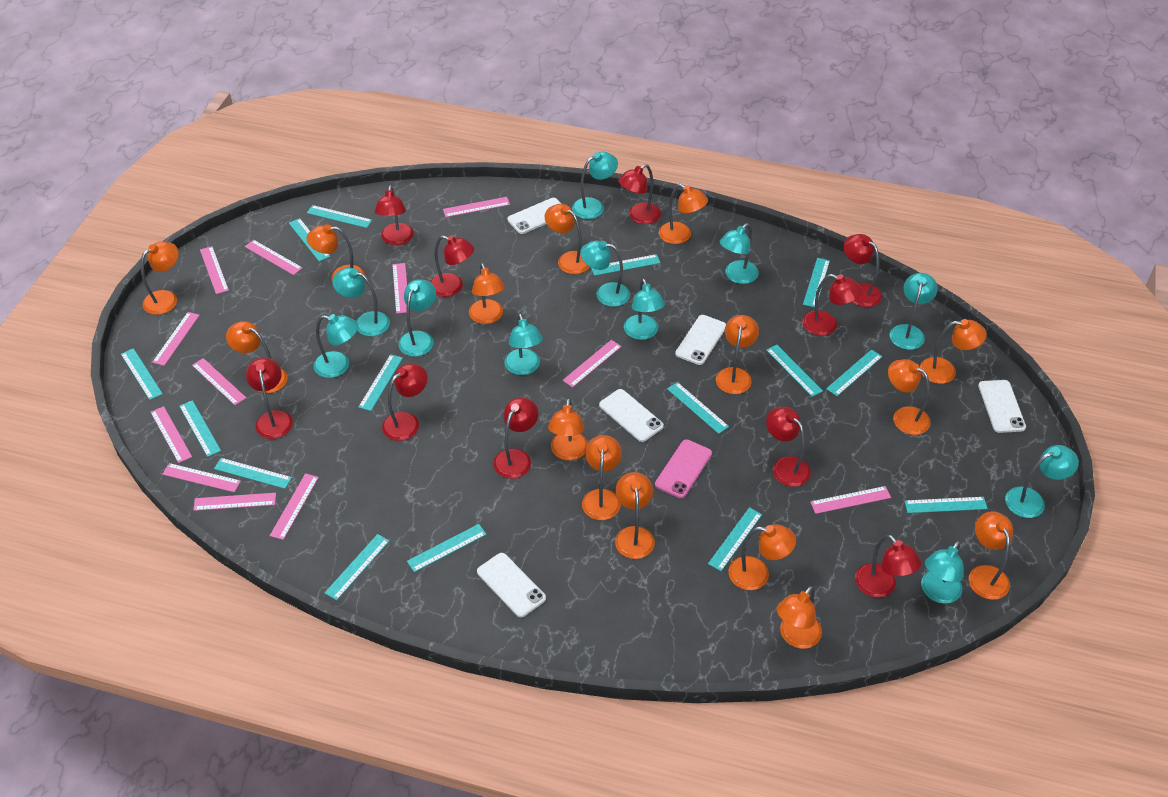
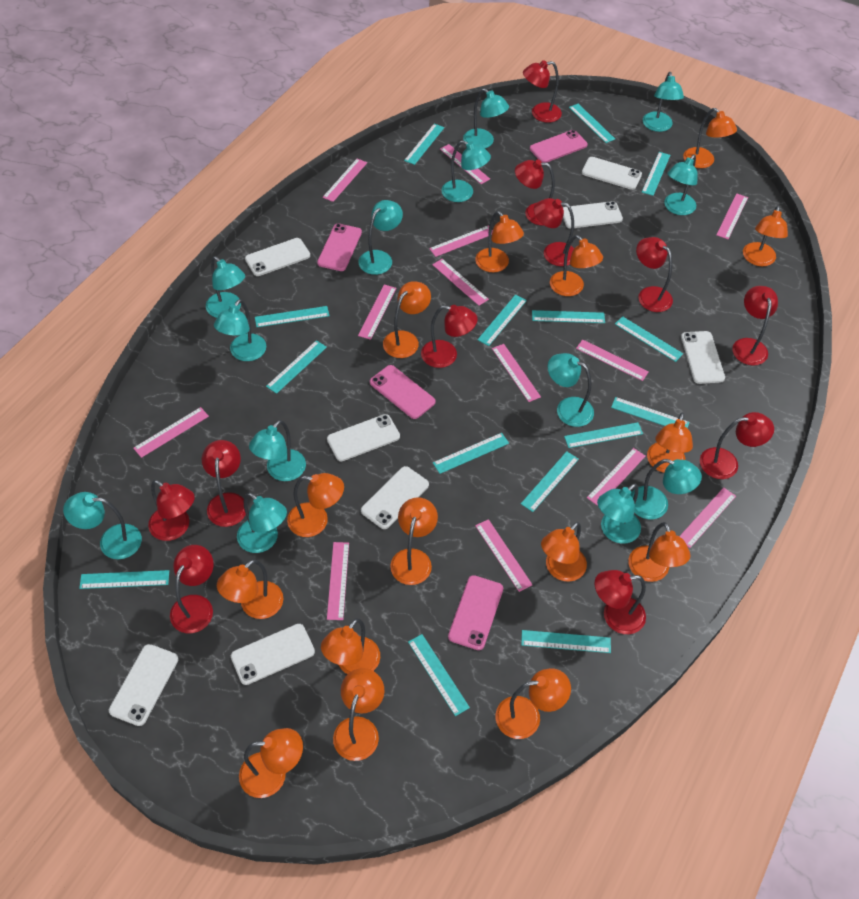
pink phone: 1 -> 4
pink ruler: 12 -> 13
red lamp: 10 -> 11
turquoise lamp: 11 -> 13
white phone: 5 -> 8

